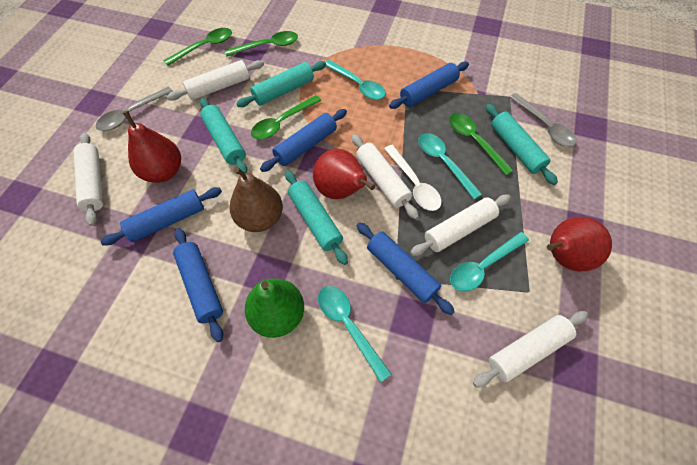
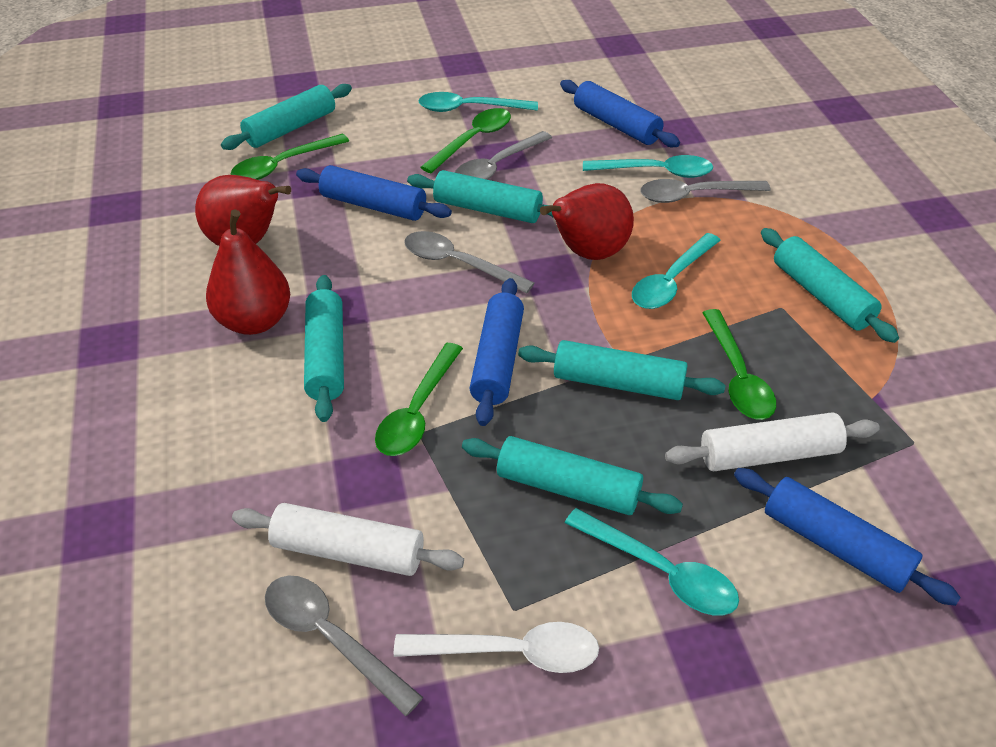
blue rolling pin: 5 -> 4
brown pear: 1 -> 0
green pear: 1 -> 0
grey spoon: 2 -> 4
turquoise rolling pin: 4 -> 6
white rolling pin: 5 -> 2

